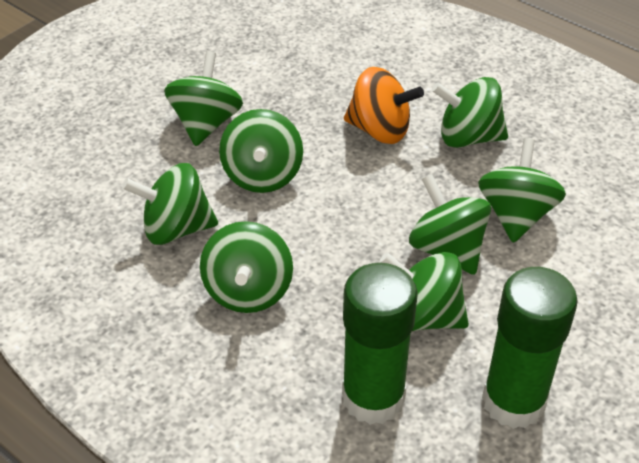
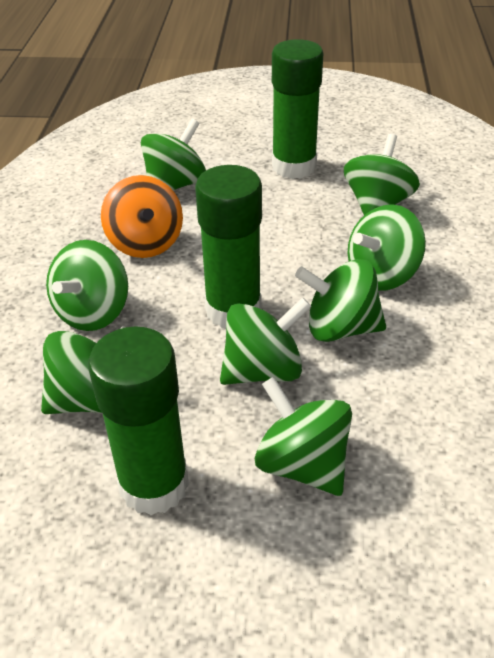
green glue stick: 2 -> 3

